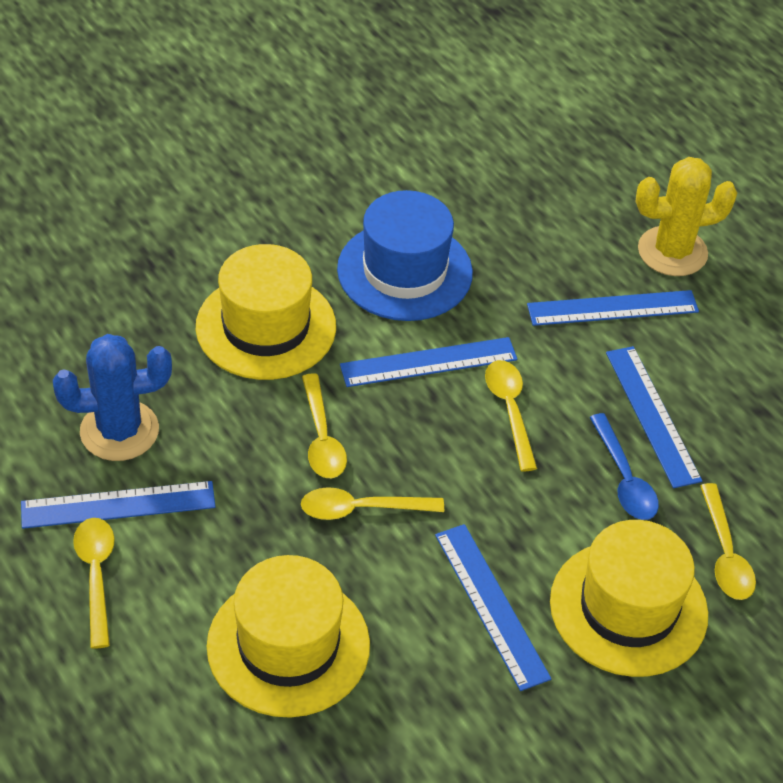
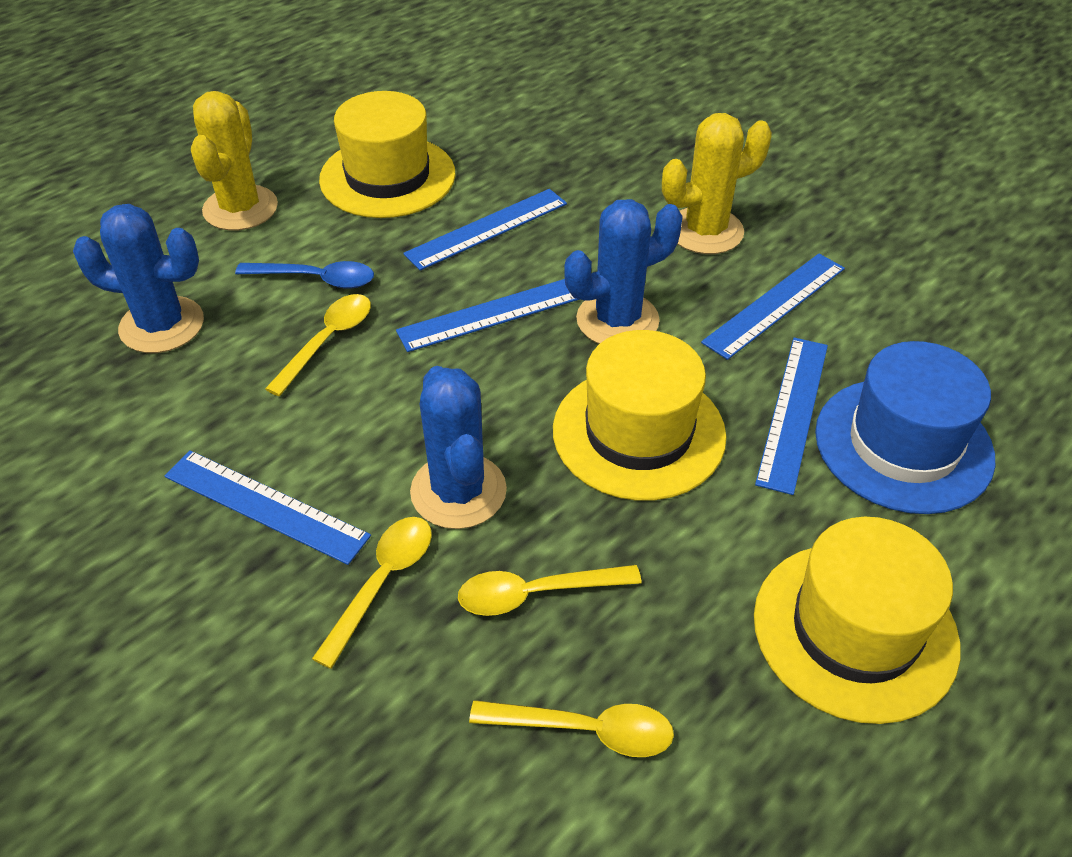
blue cactus: 1 -> 3
yellow cactus: 1 -> 2
yellow spoon: 5 -> 4

